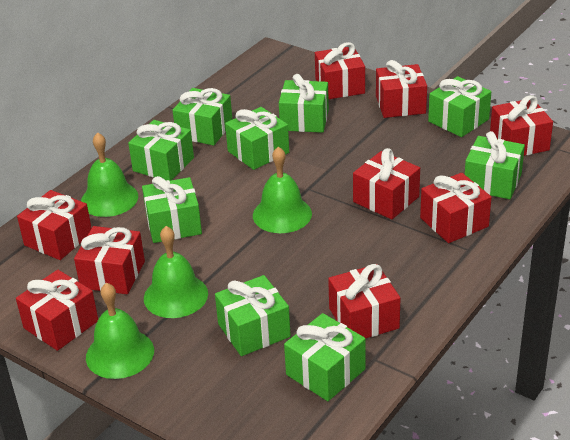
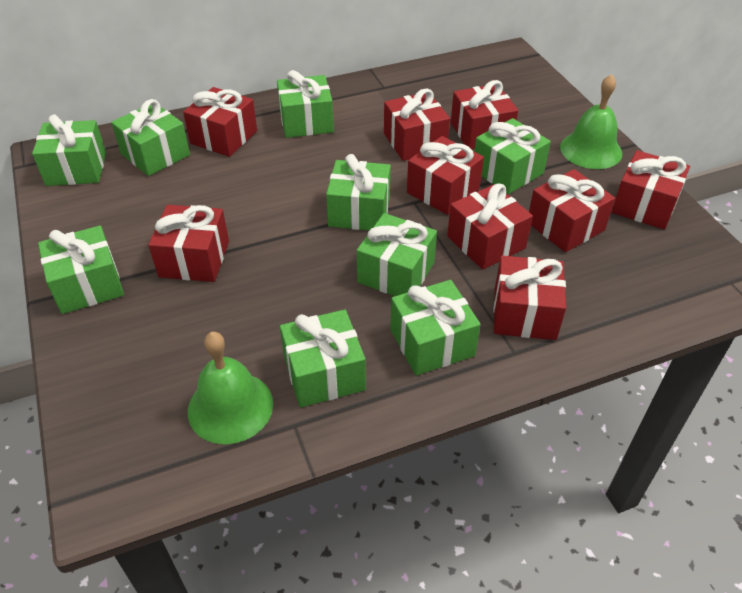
green bell: 4 -> 2

